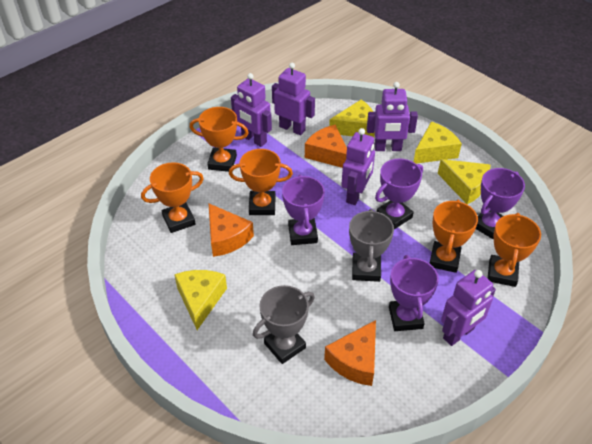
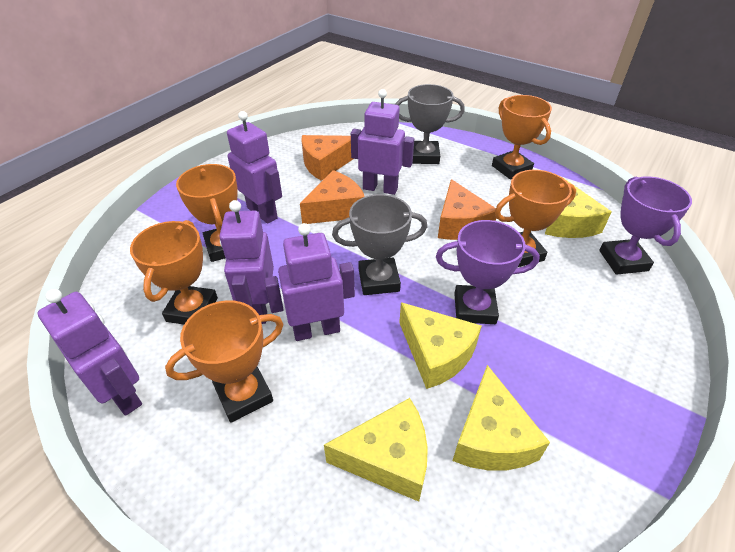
purple trophy: 4 -> 2

